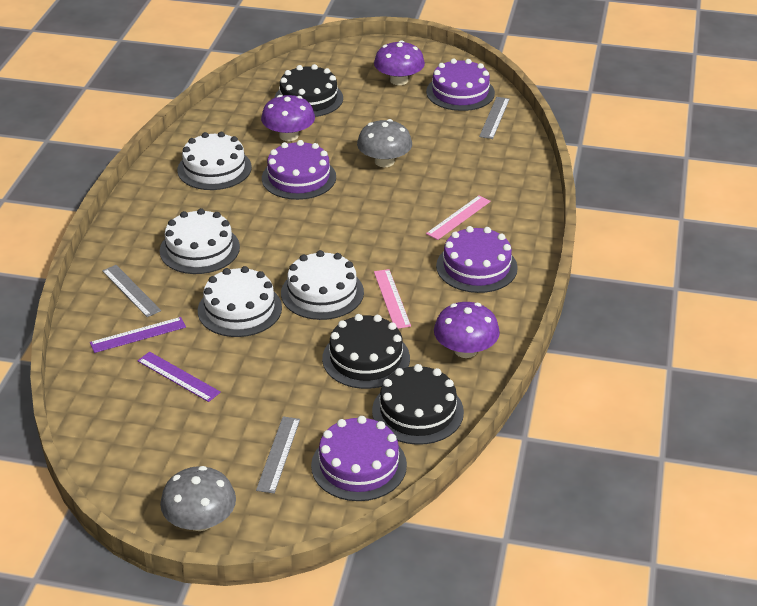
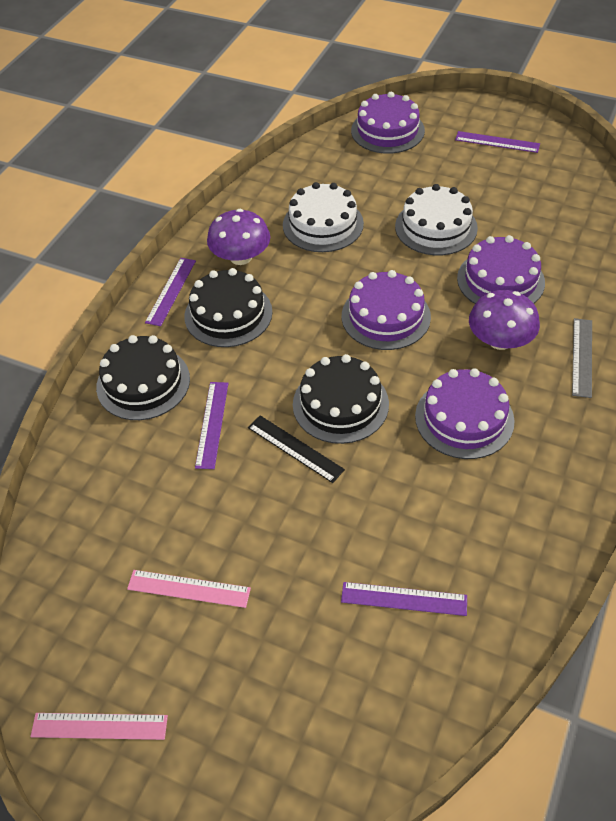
black ruler: 0 -> 1
grey mushroom: 2 -> 0
grey ruler: 3 -> 1
purple mushroom: 3 -> 2
purple ruler: 2 -> 4
white cake: 4 -> 2

